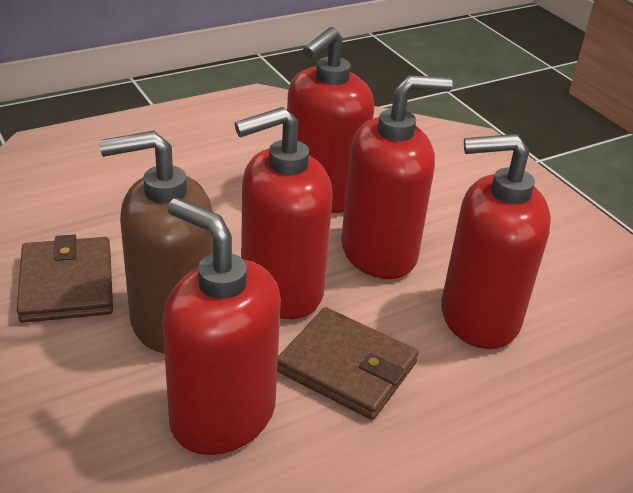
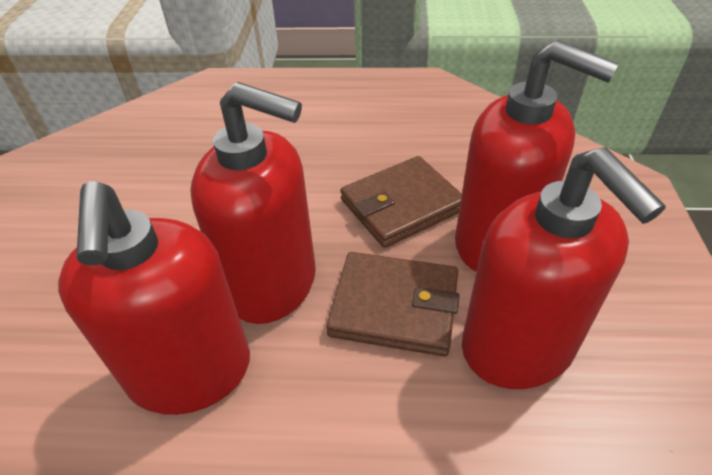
brown soap dispenser: 1 -> 0
red soap dispenser: 5 -> 4

